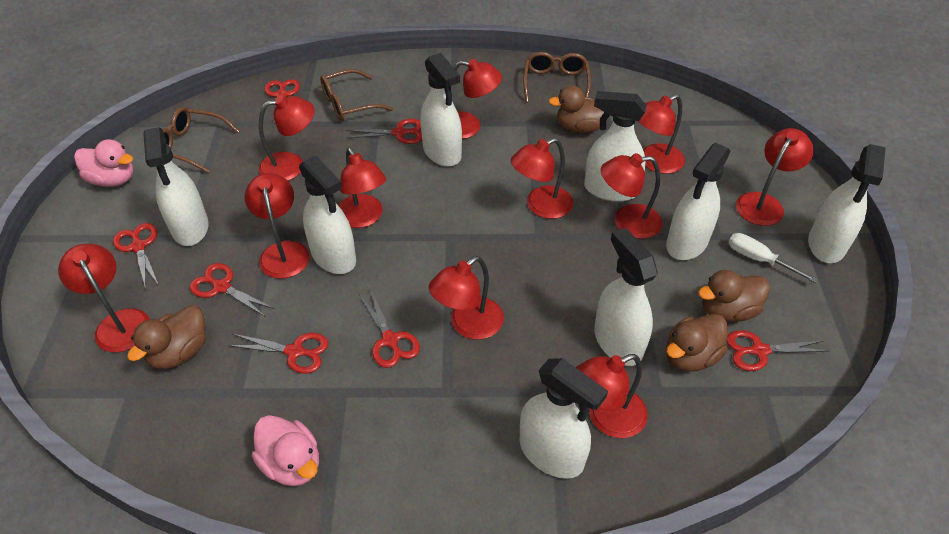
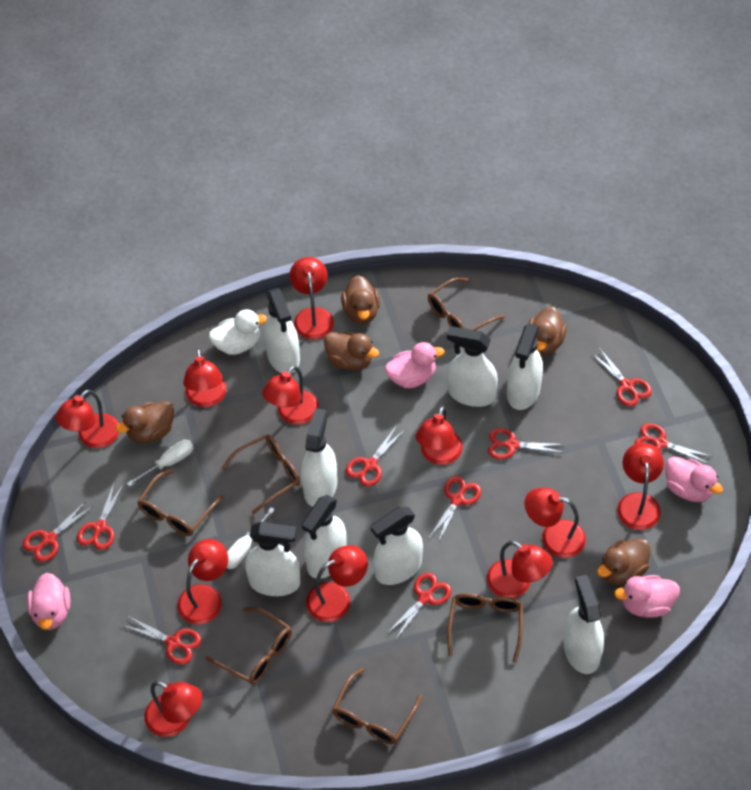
brown duck: 4 -> 5
brown glasses: 3 -> 6
pink duck: 2 -> 4
red scissors: 7 -> 9
white duck: 0 -> 1
white screwdriver: 1 -> 2

